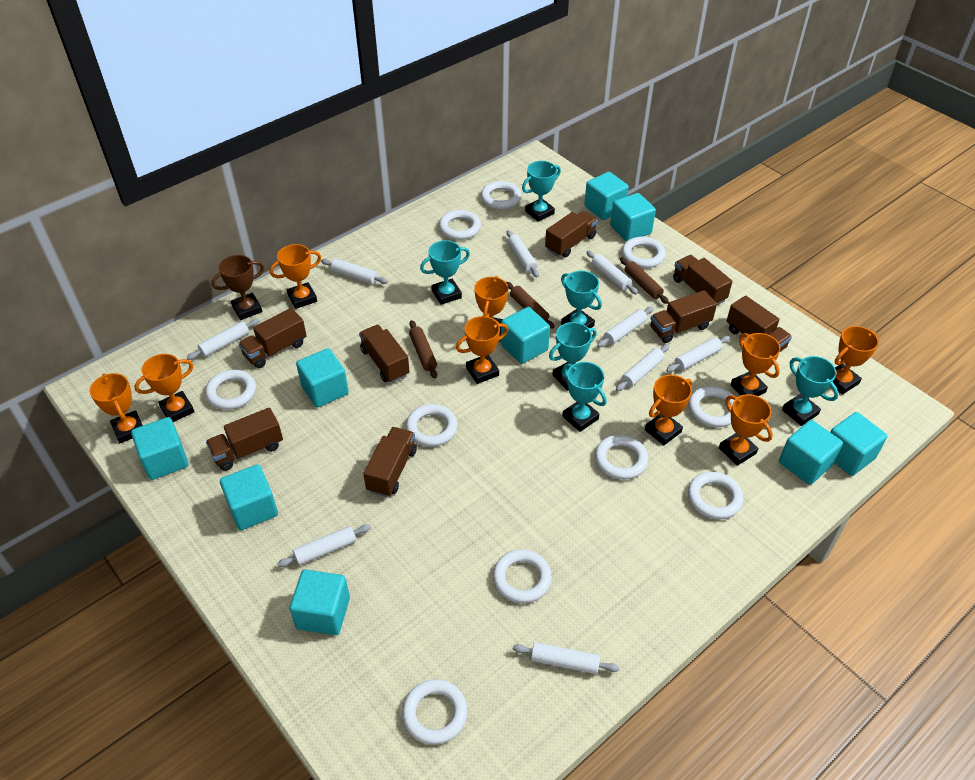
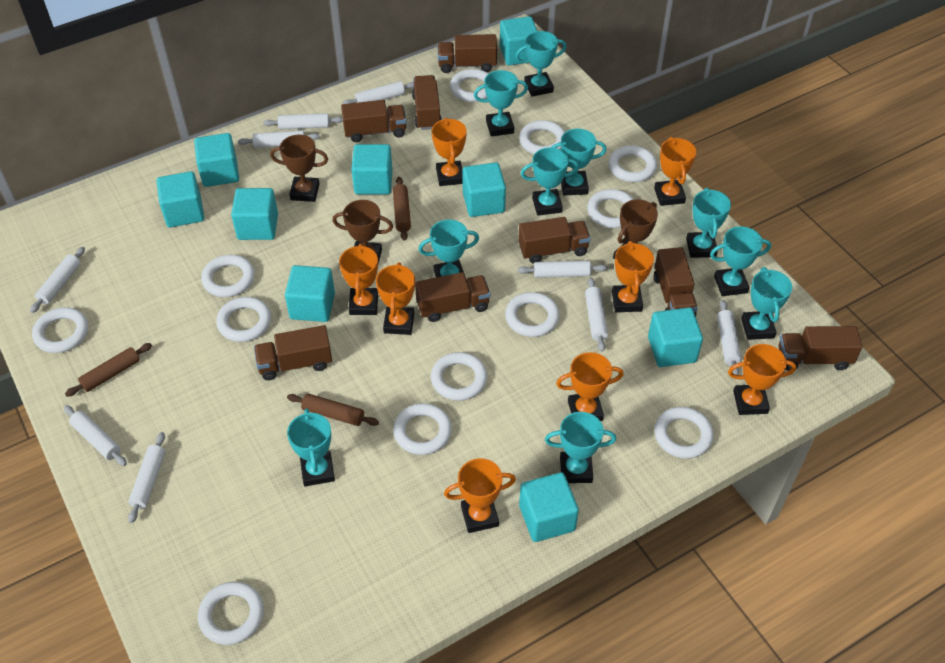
brown trophy: 1 -> 3
orange trophy: 9 -> 8
turquoise trophy: 6 -> 10
white ring: 10 -> 12

